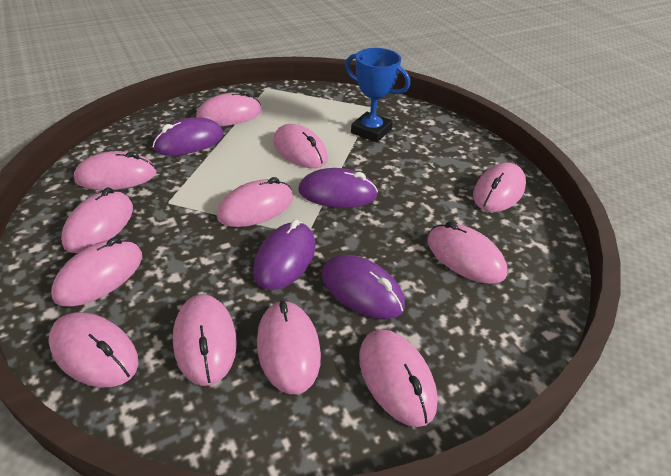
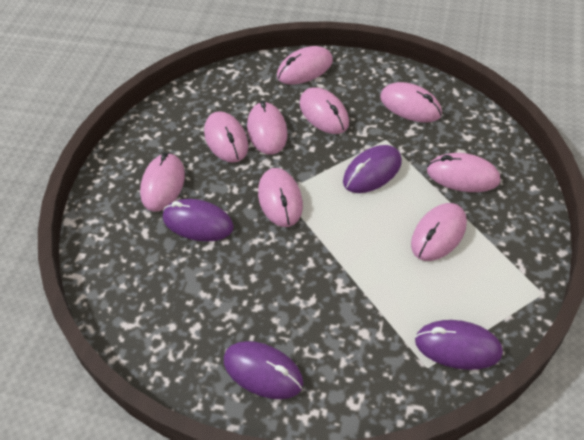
blue trophy: 1 -> 0
pink mouse: 12 -> 9

